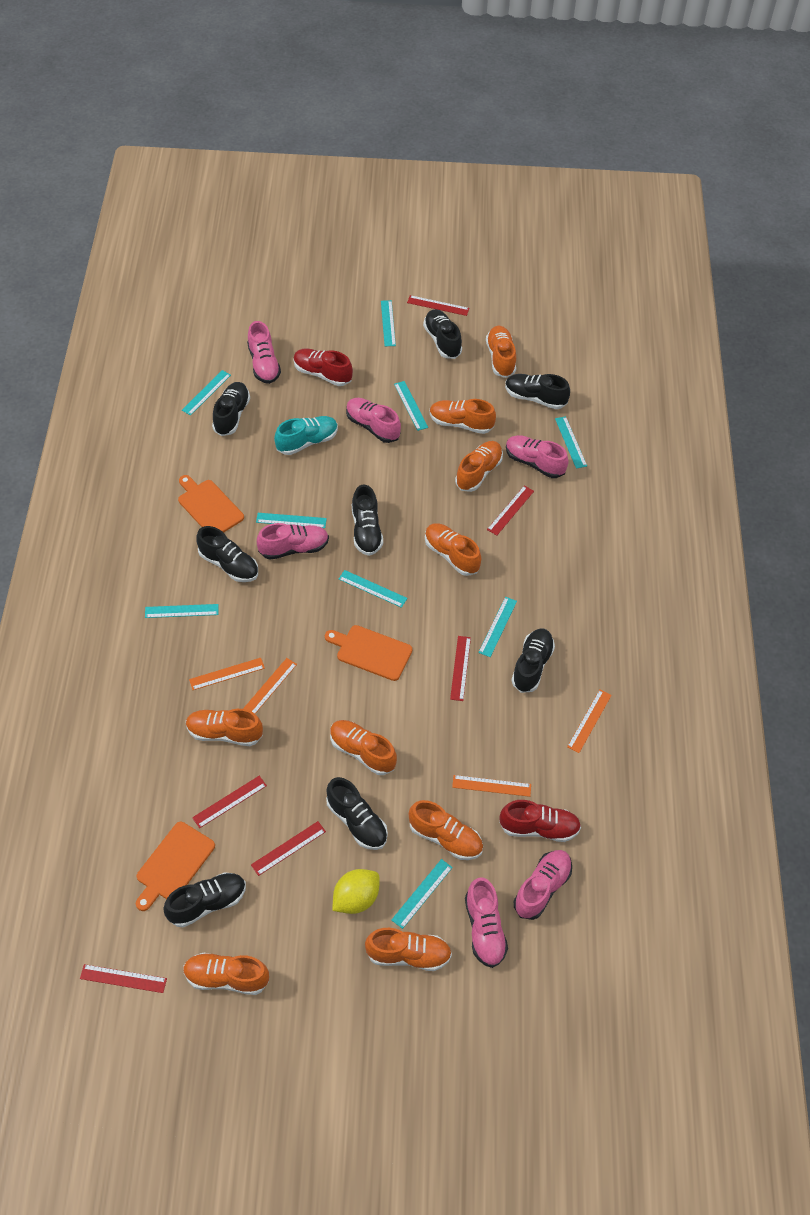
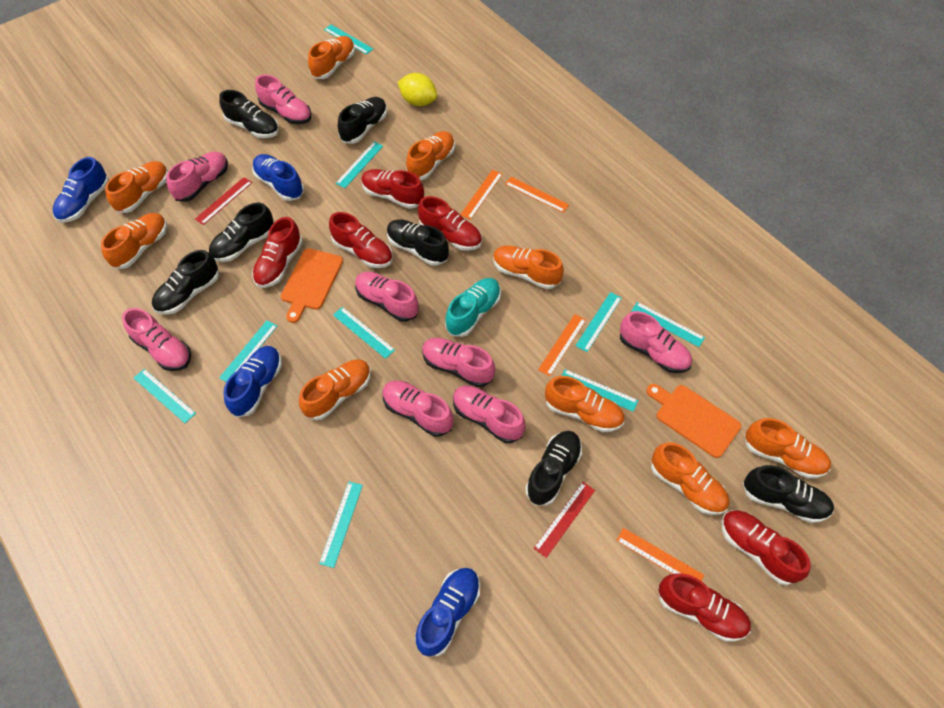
black shoe: 8 -> 7
blue shoe: 0 -> 4
orange cutting board: 3 -> 2
pink shoe: 6 -> 8
red ruler: 6 -> 2
red shoe: 2 -> 6

